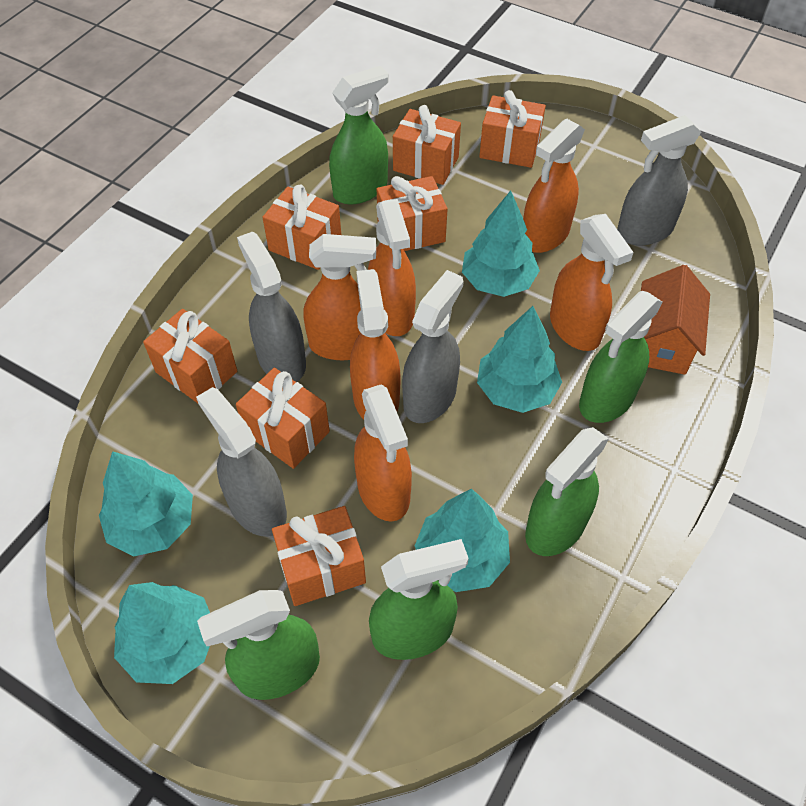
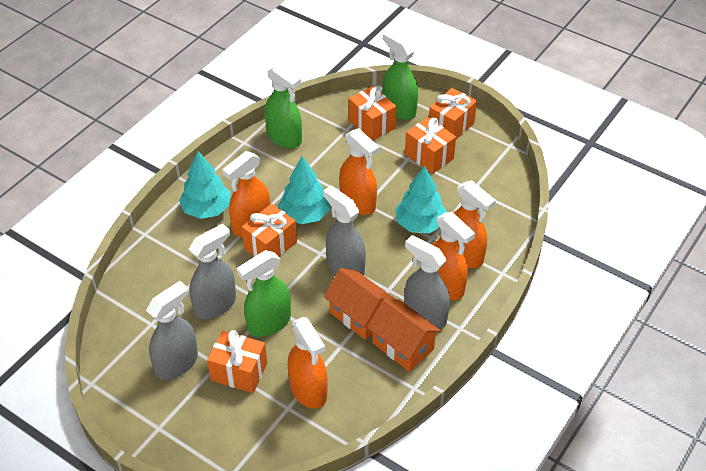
green spray bottle: 5 -> 3
orange gift: 7 -> 5
orange house: 1 -> 2
orange spray bottle: 6 -> 5
turquoise tree: 5 -> 3

